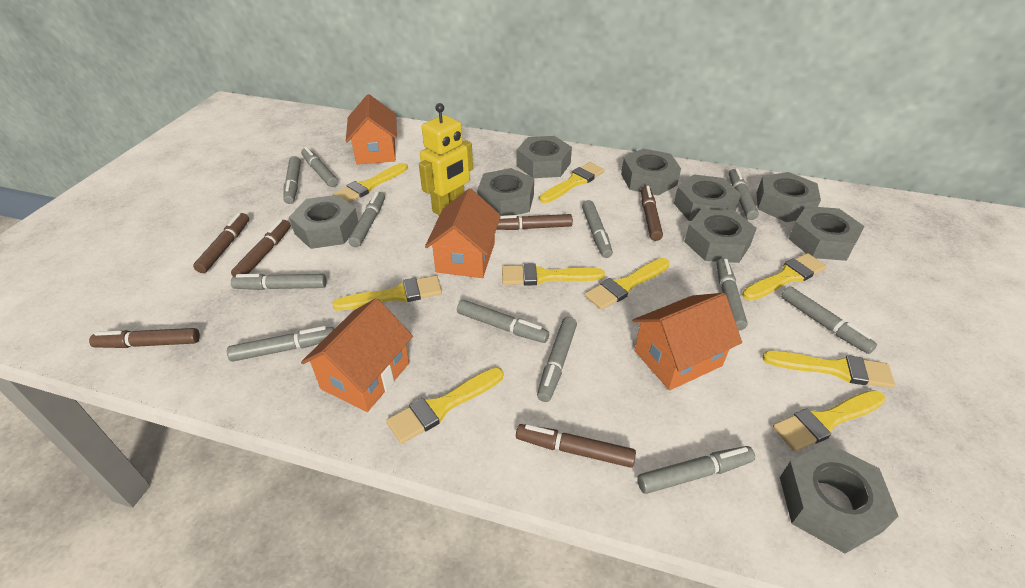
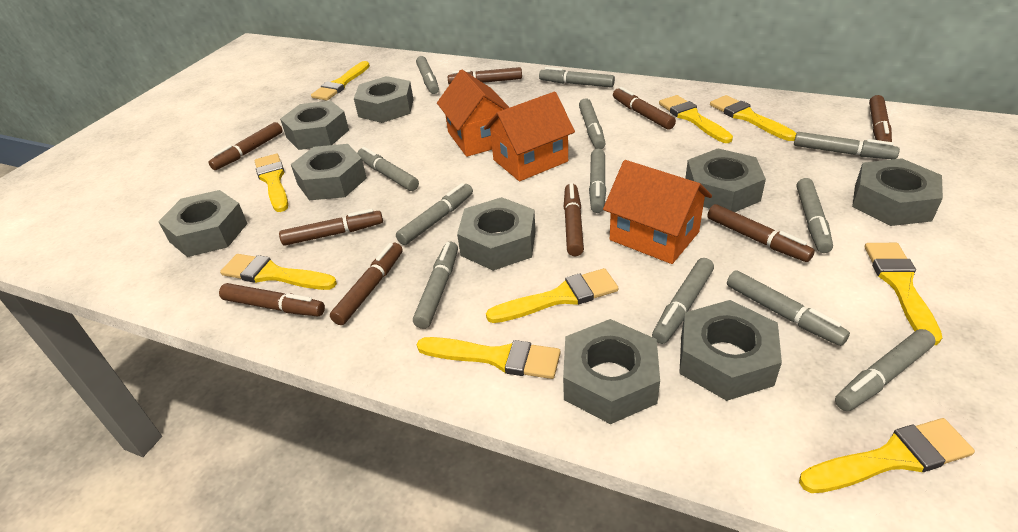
brown marker: 6 -> 9
orange house: 4 -> 3
yellow robot: 1 -> 0

